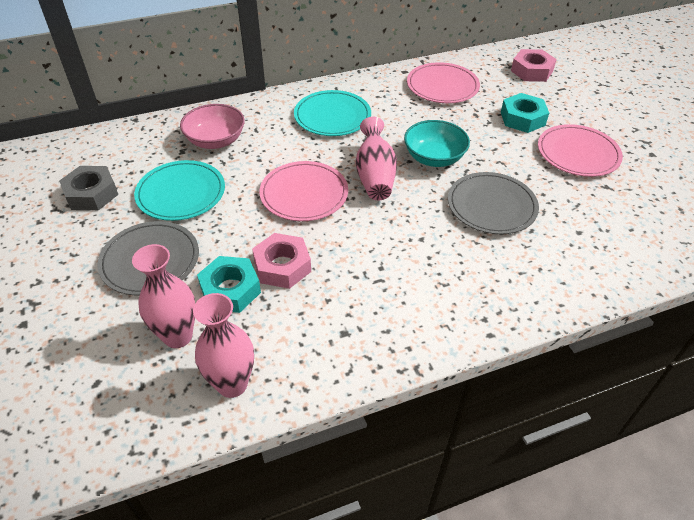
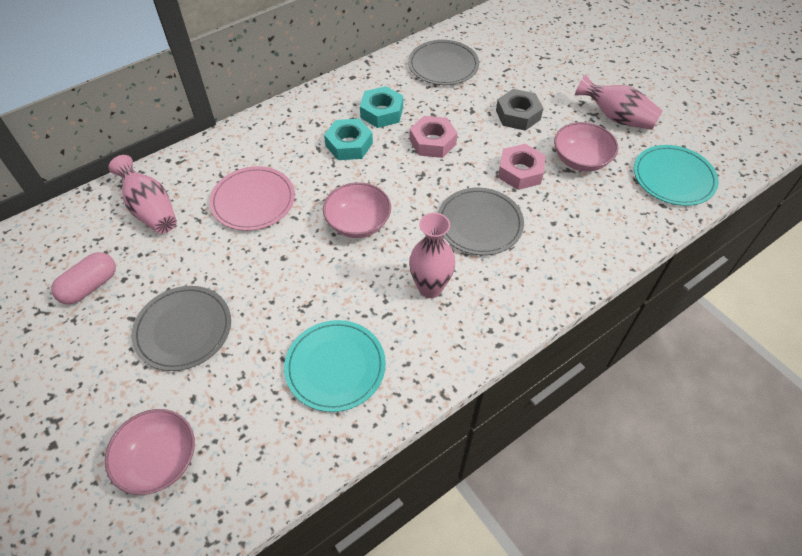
grey plate: 2 -> 3
pink bowl: 1 -> 3
pink capsule: 0 -> 1
pink plate: 3 -> 1
turquoise bowl: 1 -> 0

